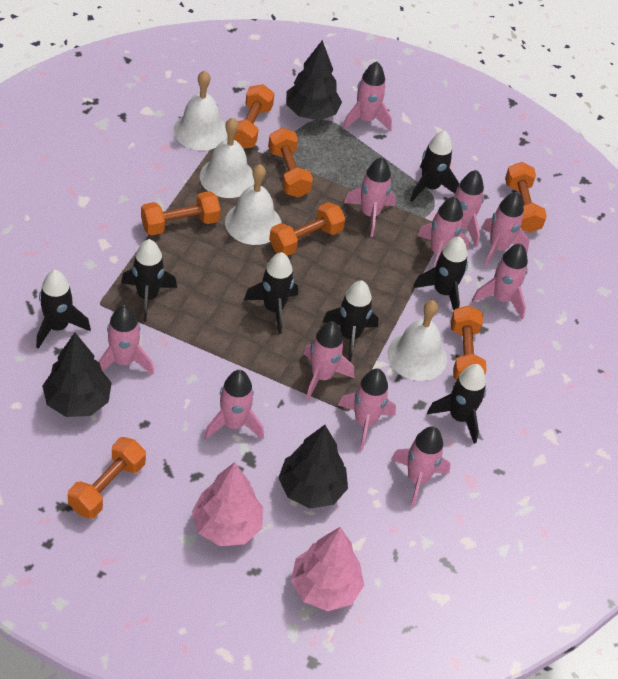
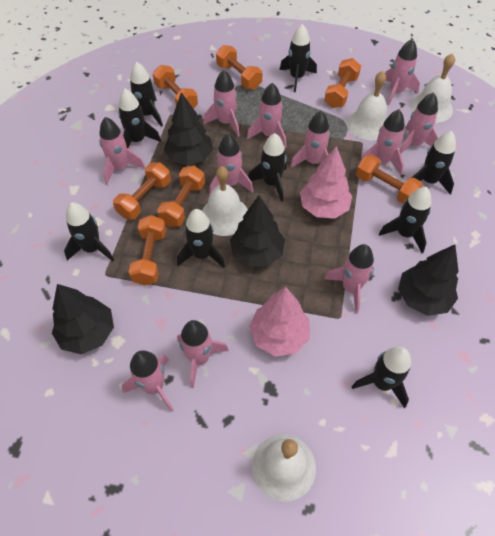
black rocket: 7 -> 9
black tree: 3 -> 4

